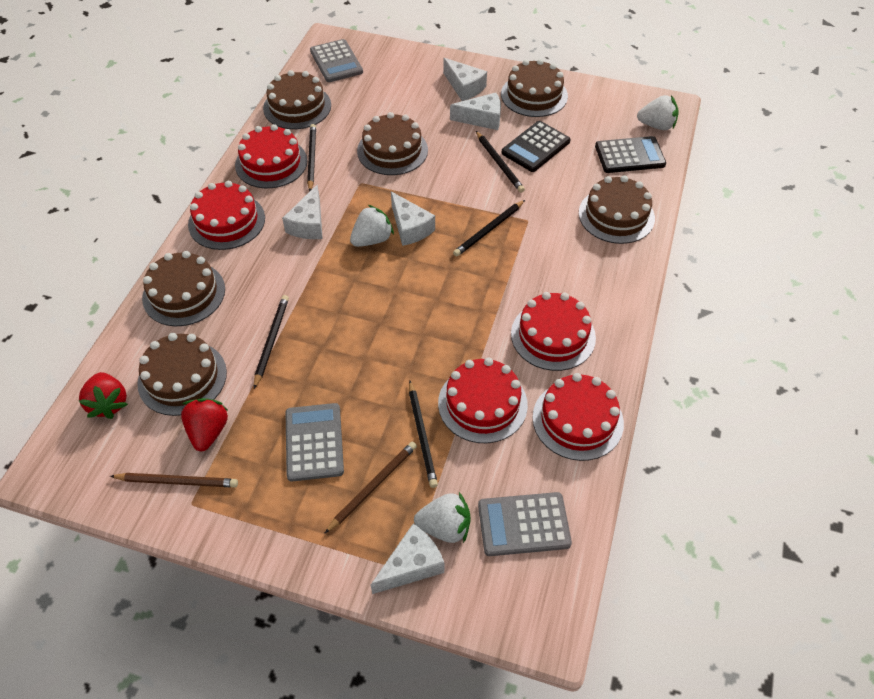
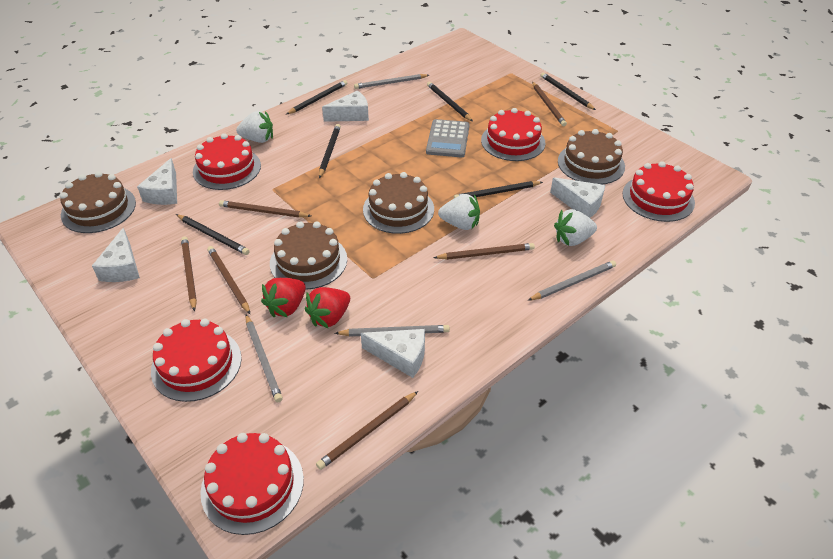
black calculator: 2 -> 0
black pencil: 5 -> 6
brown cake: 6 -> 4
brown pencil: 2 -> 6
grey calculator: 3 -> 1
grey pencil: 0 -> 4

